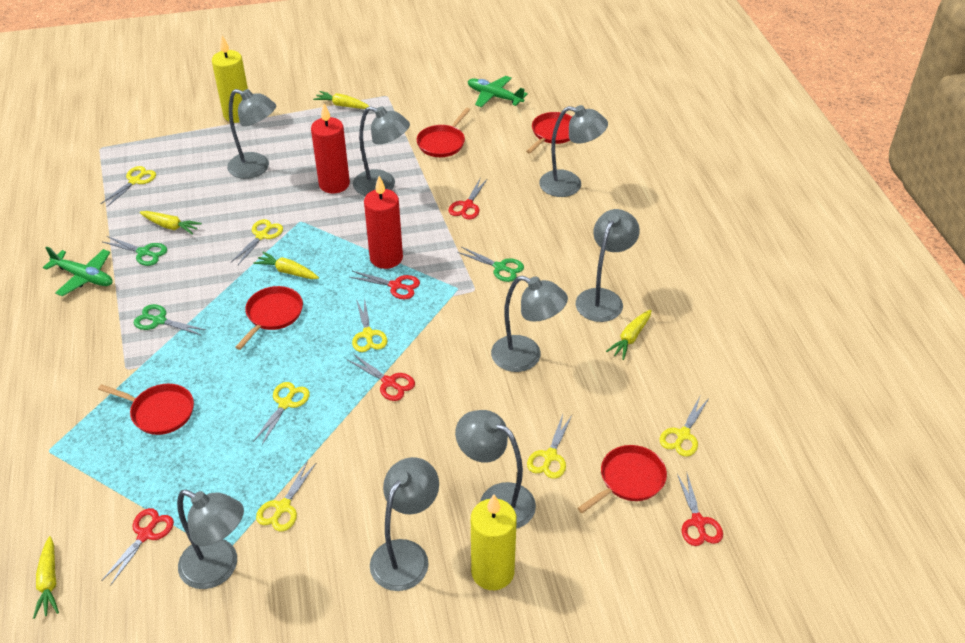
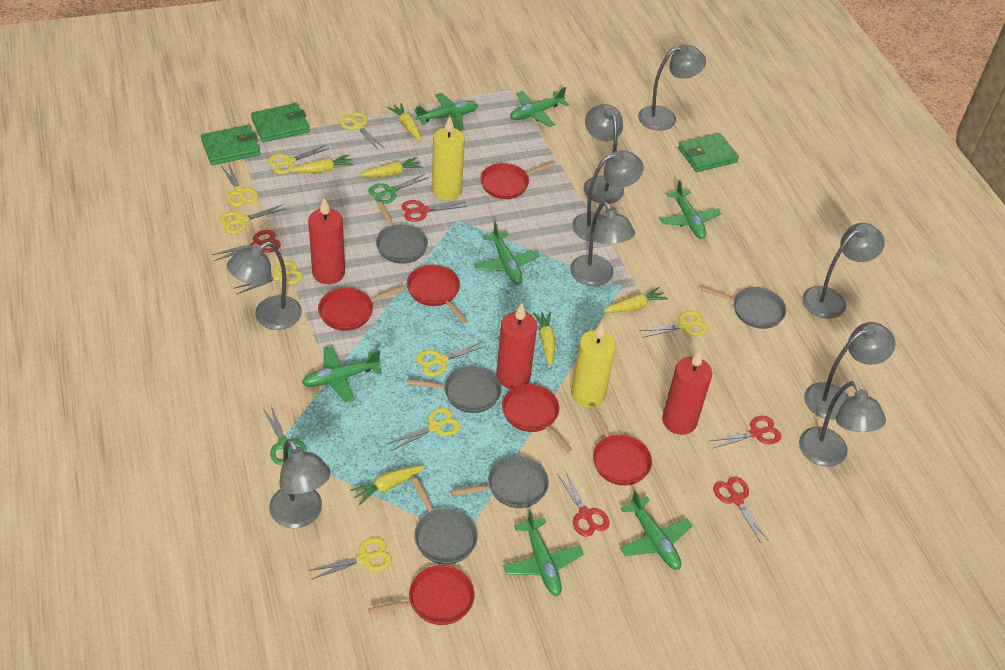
green plane: 2 -> 7
green scissors: 3 -> 2
green wallet: 0 -> 3
grey lamp: 8 -> 9
grey pan: 0 -> 5
red candle: 2 -> 3
red pan: 5 -> 6
yellow carrot: 5 -> 6
yellow scissors: 7 -> 9

